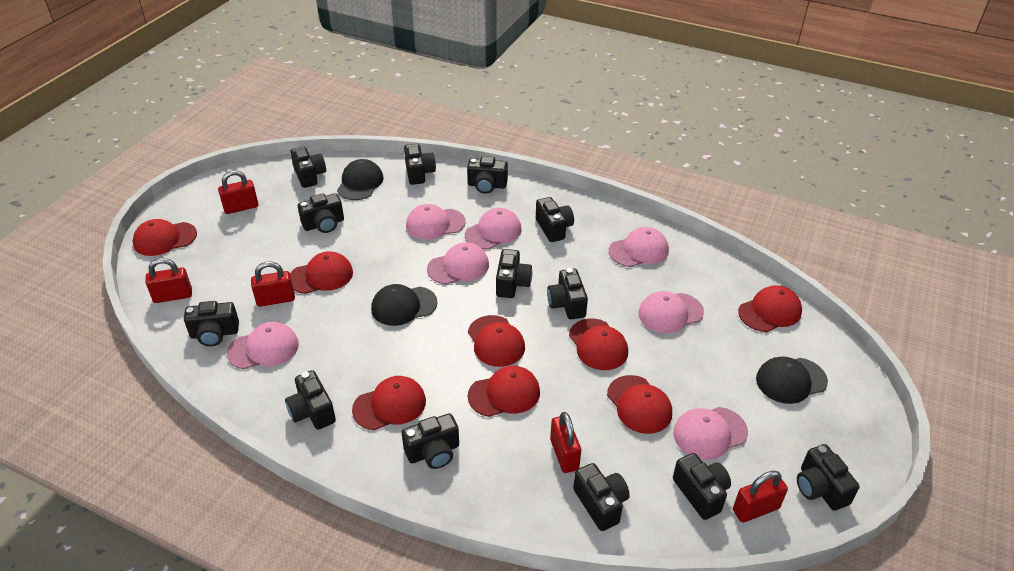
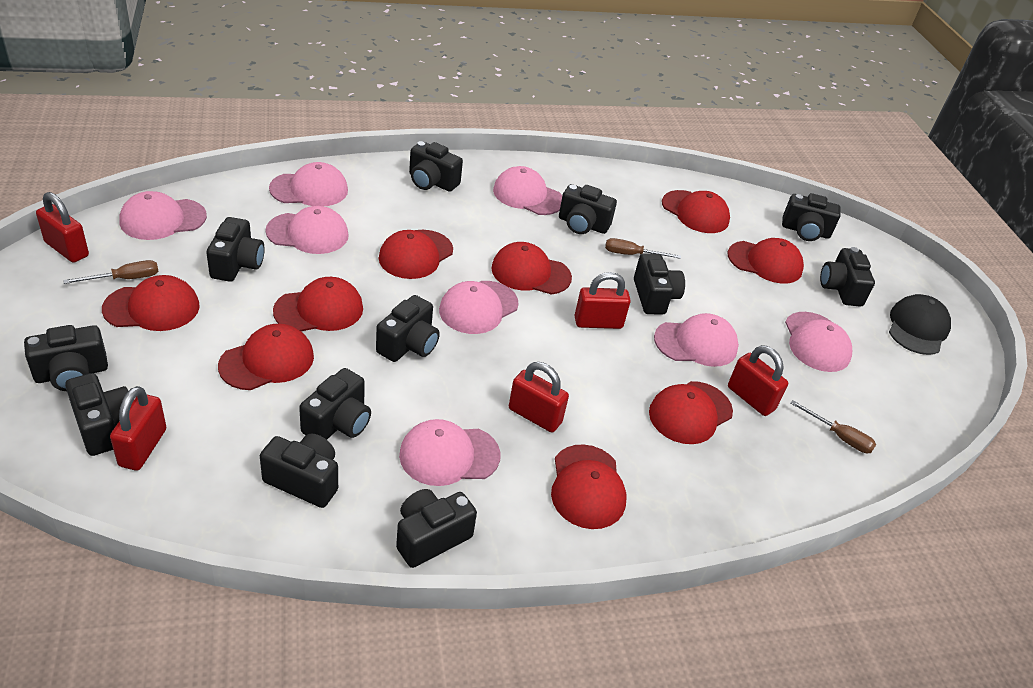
black camera: 13 -> 12
black cap: 3 -> 1
brown screwdriver: 0 -> 3
pink cap: 7 -> 8
red cap: 8 -> 9

